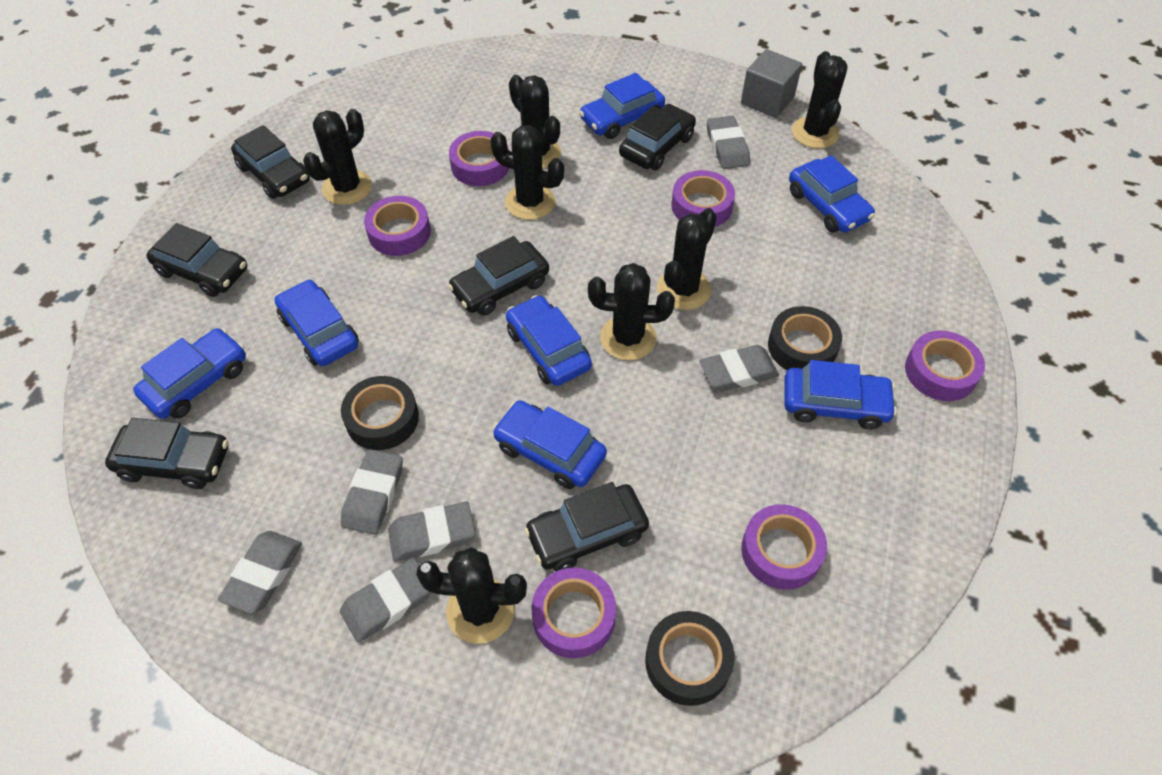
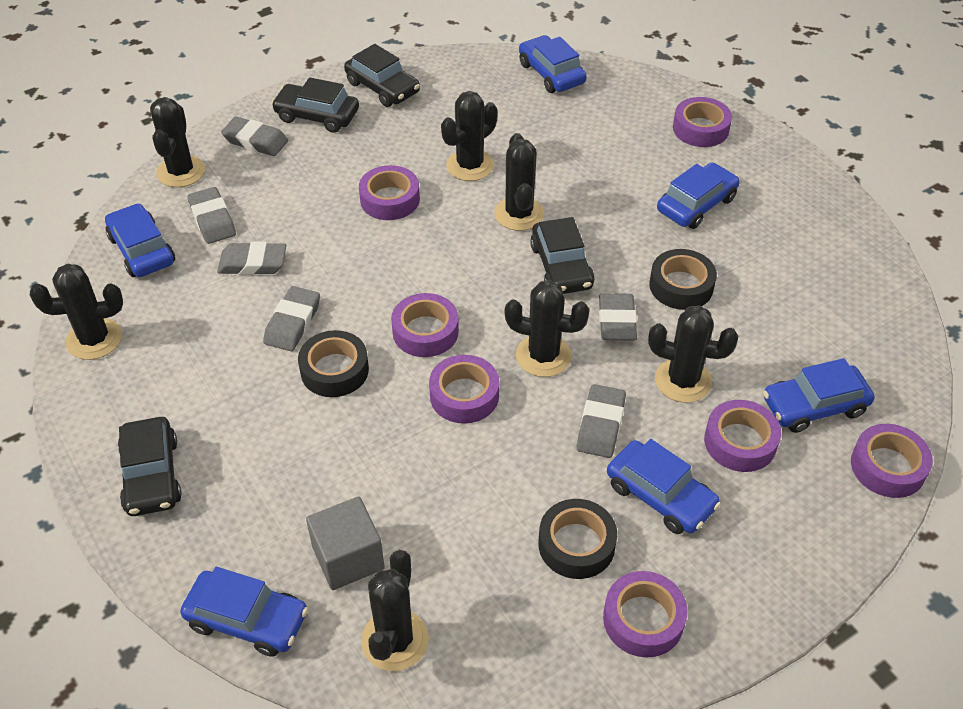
black car: 6 -> 4
blue car: 7 -> 6
purple tape: 6 -> 7

